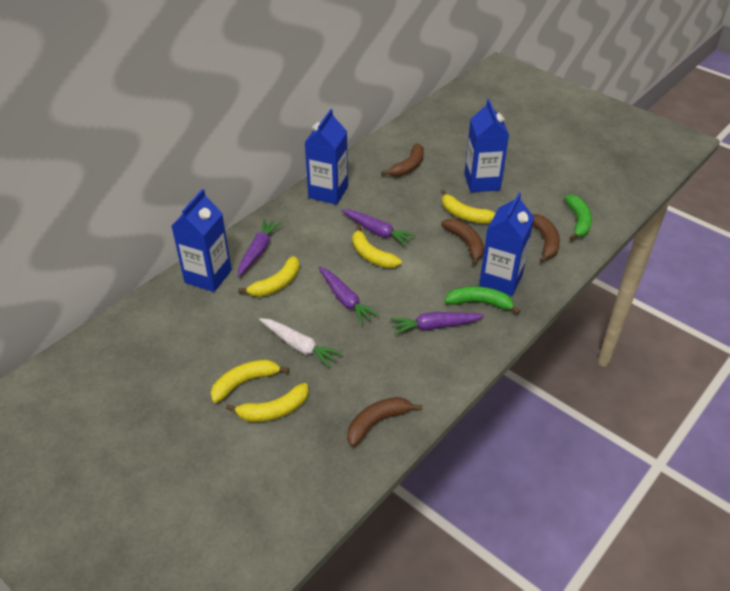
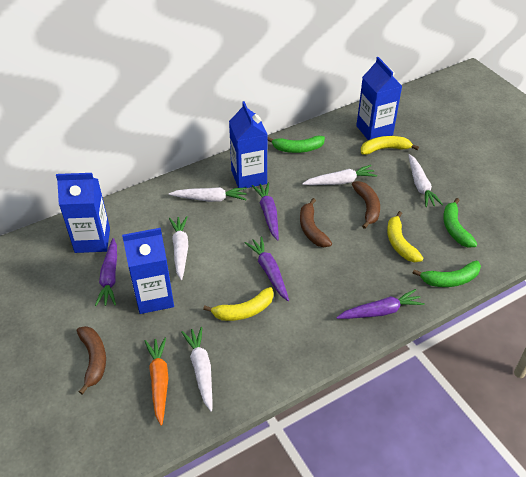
brown banana: 4 -> 3
green banana: 2 -> 3
orange carrot: 0 -> 1
white carrot: 1 -> 5
yellow banana: 5 -> 3

